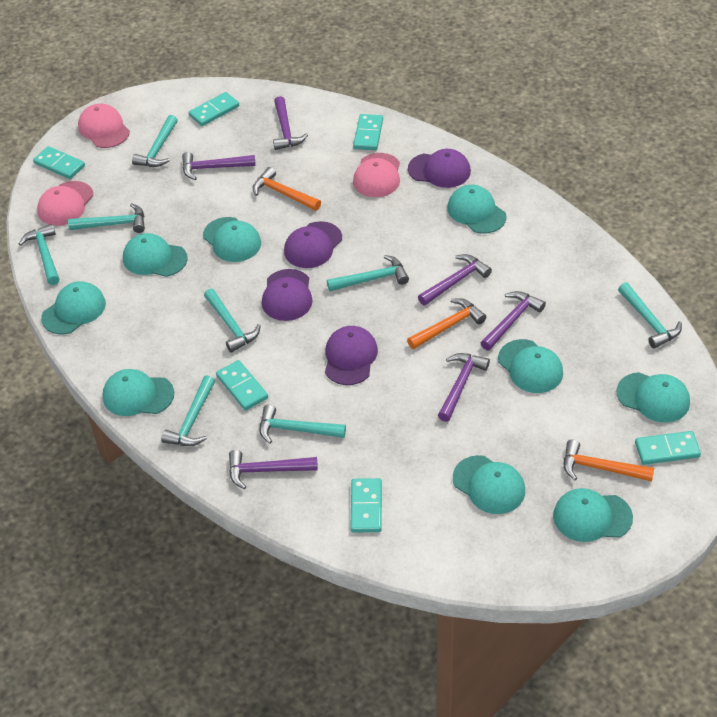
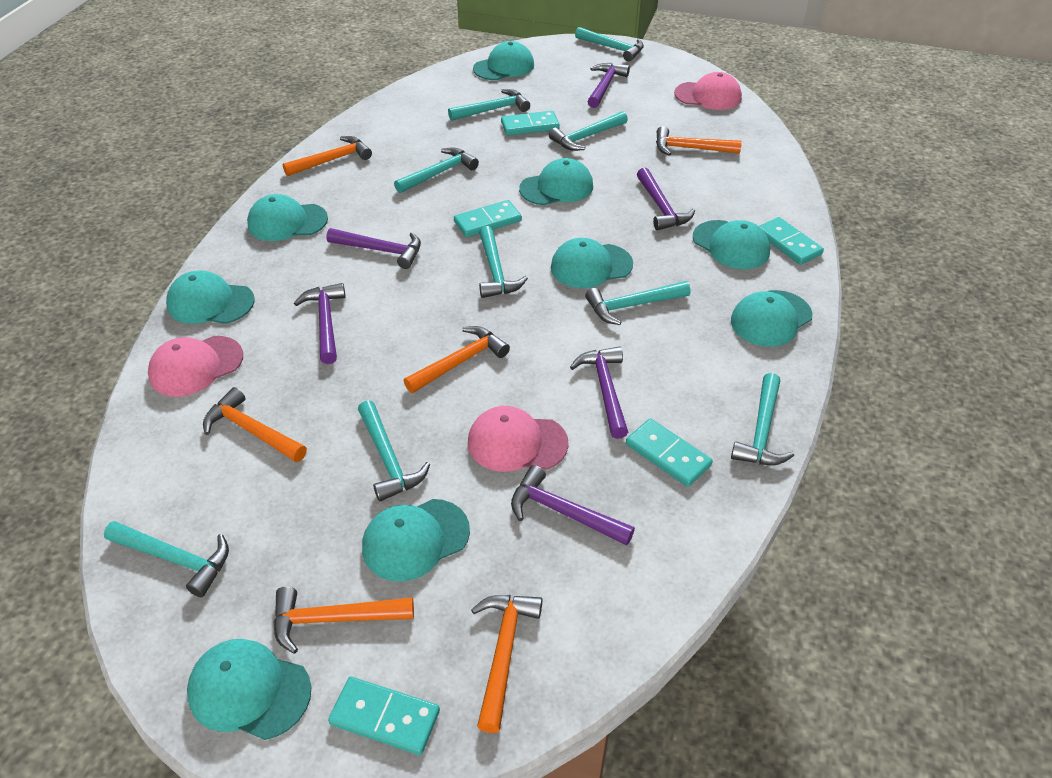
orange hammer: 3 -> 6
purple cap: 4 -> 0
turquoise domino: 6 -> 5
turquoise hammer: 8 -> 9

